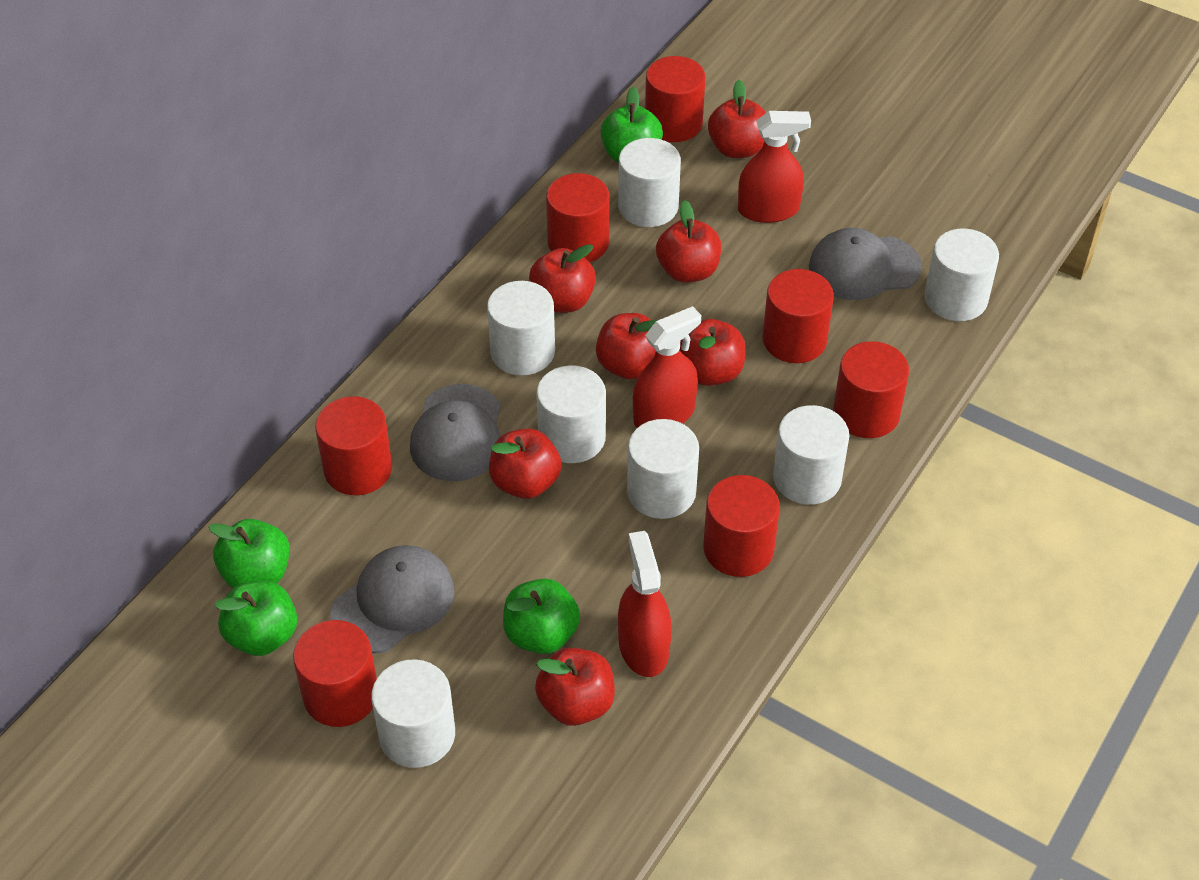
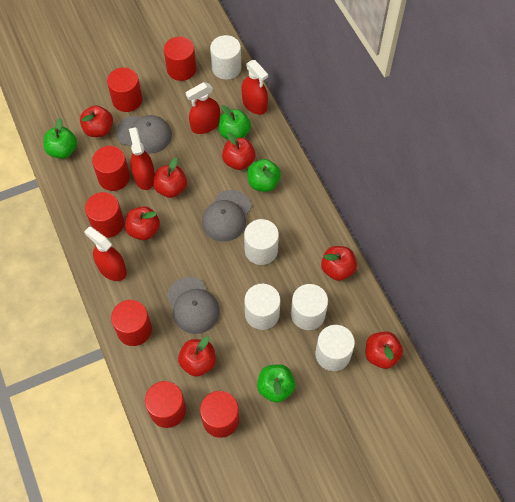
red spray bottle: 3 -> 4
white cylinder: 7 -> 5

